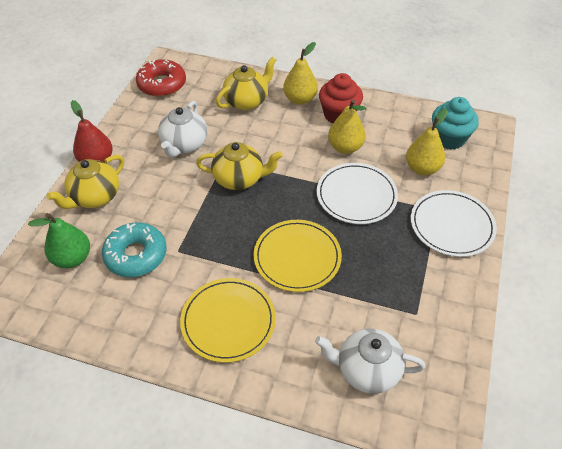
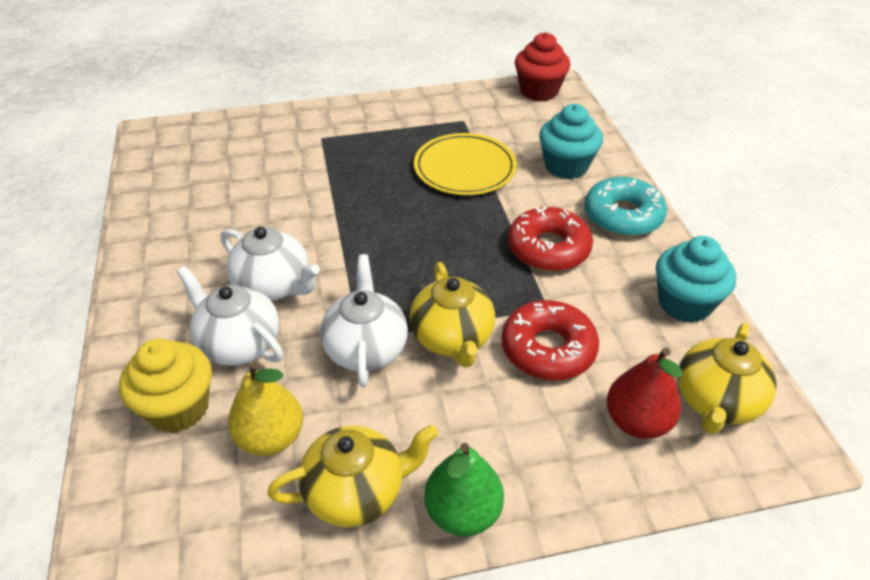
red donut: 1 -> 2
turquoise cupcake: 1 -> 2
white plate: 2 -> 0
white teapot: 2 -> 3
yellow cupcake: 0 -> 1
yellow pear: 3 -> 1
yellow plate: 2 -> 1

